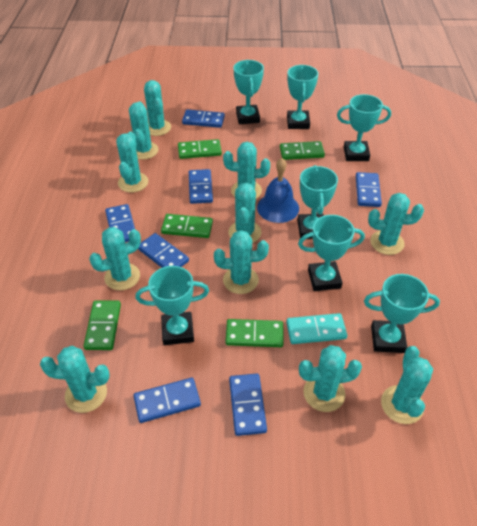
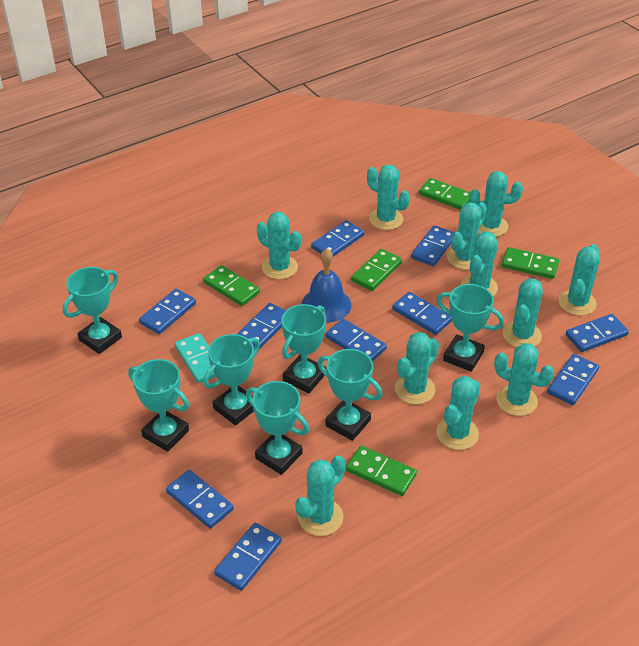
blue domino: 7 -> 10

